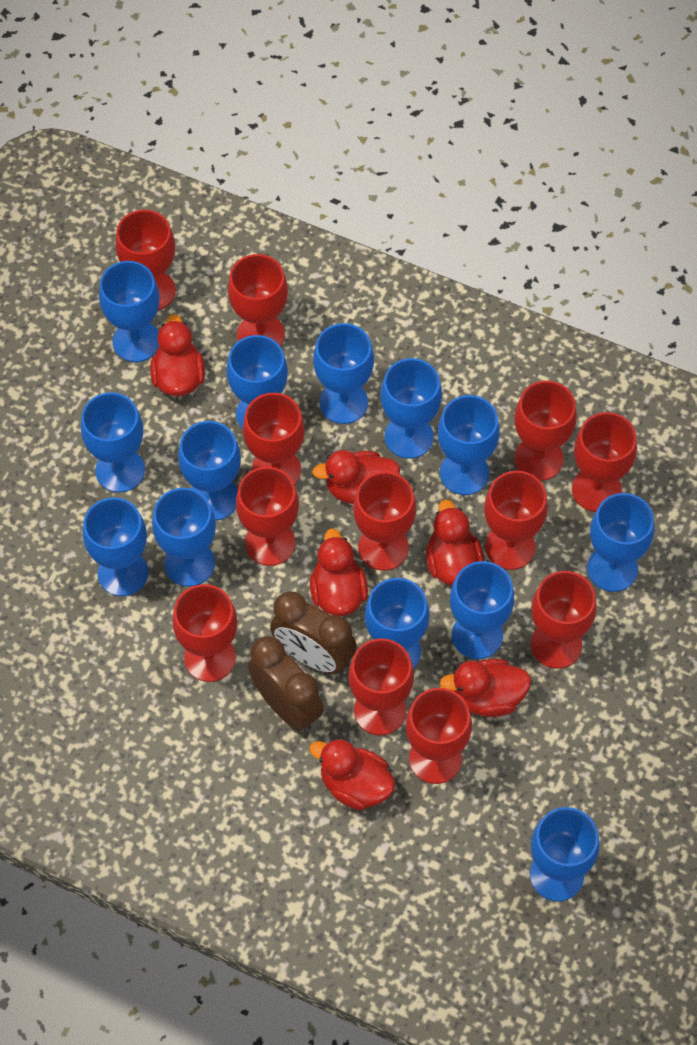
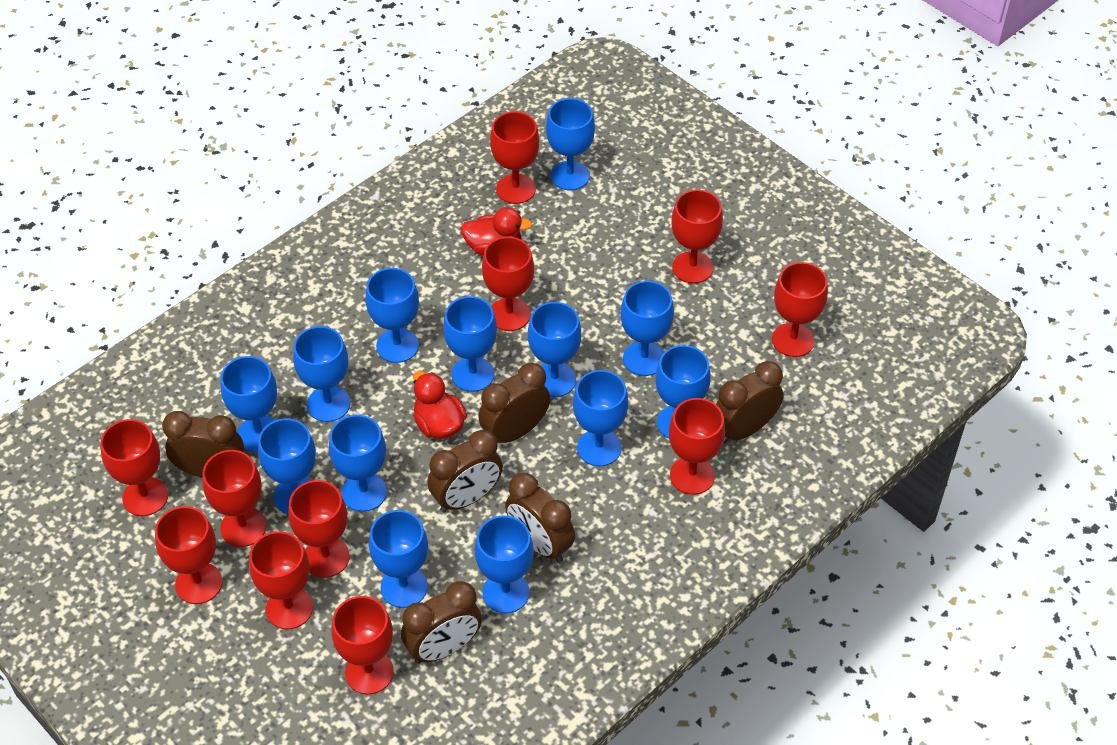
brown clock: 2 -> 6
red duck: 6 -> 2
red goblet: 12 -> 11

